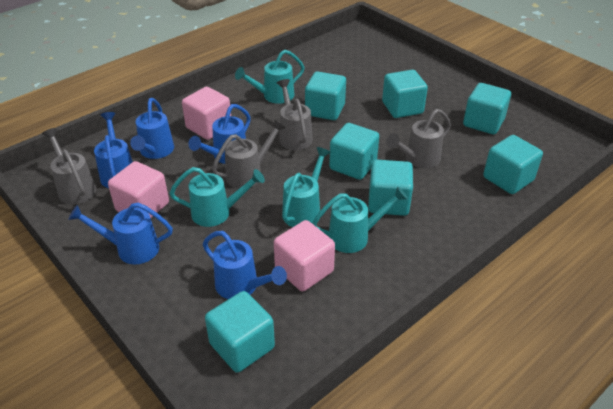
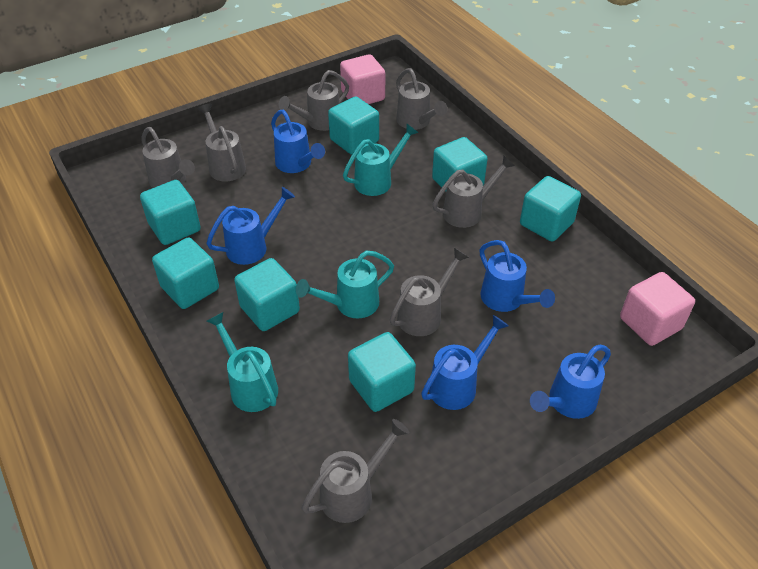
grey watering can: 4 -> 7
pink cube: 3 -> 2
turquoise watering can: 4 -> 3

